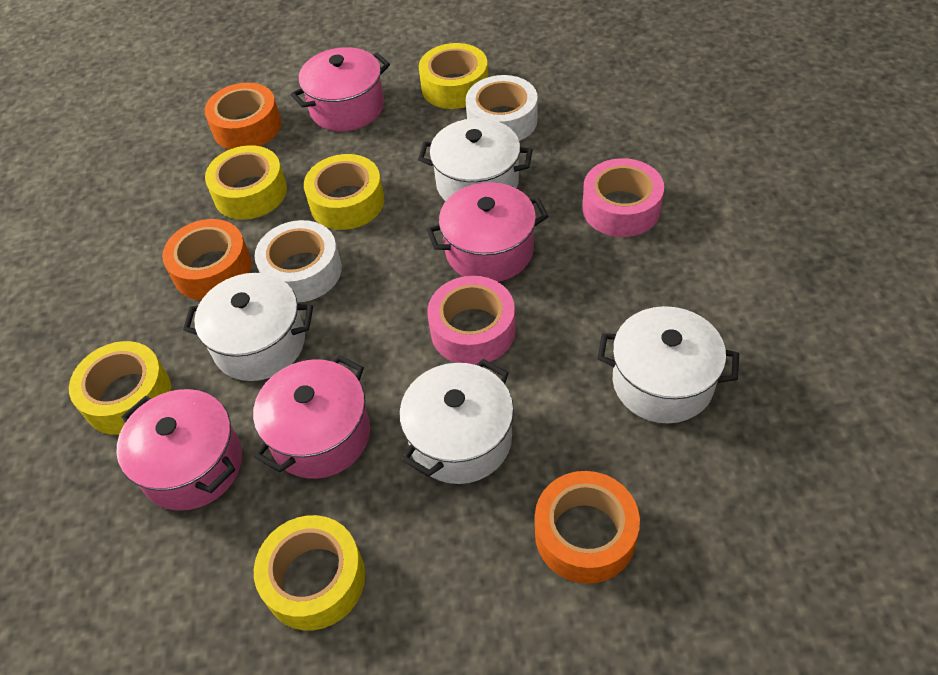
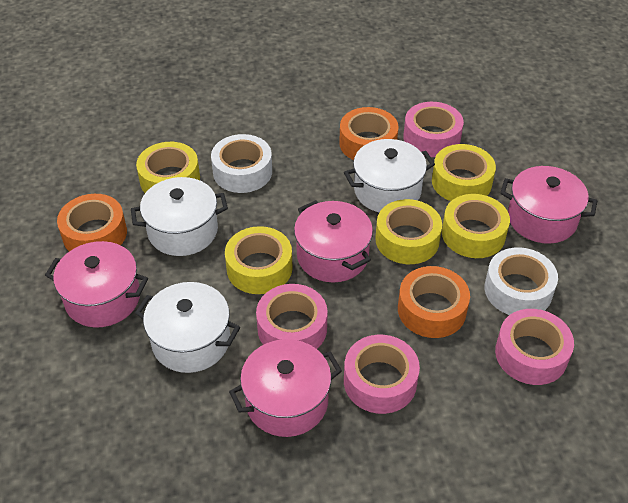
pink tape: 2 -> 4
white pot: 4 -> 3

